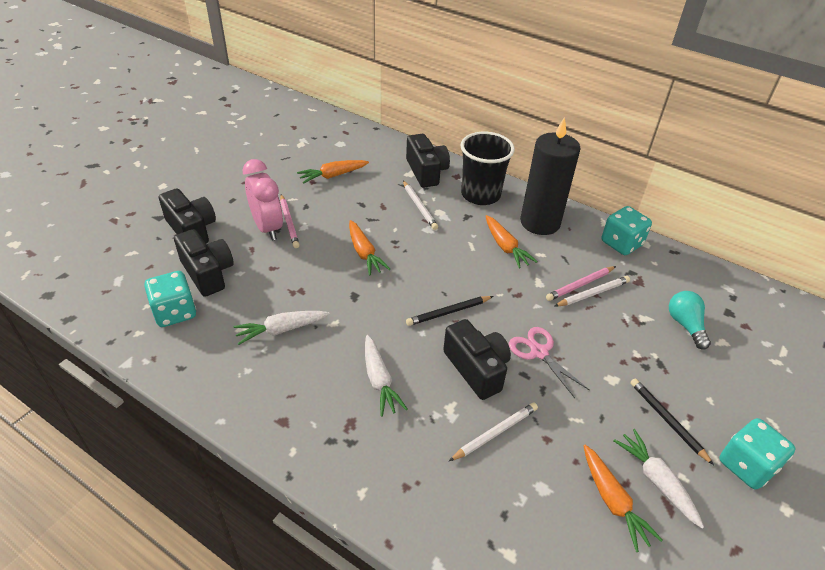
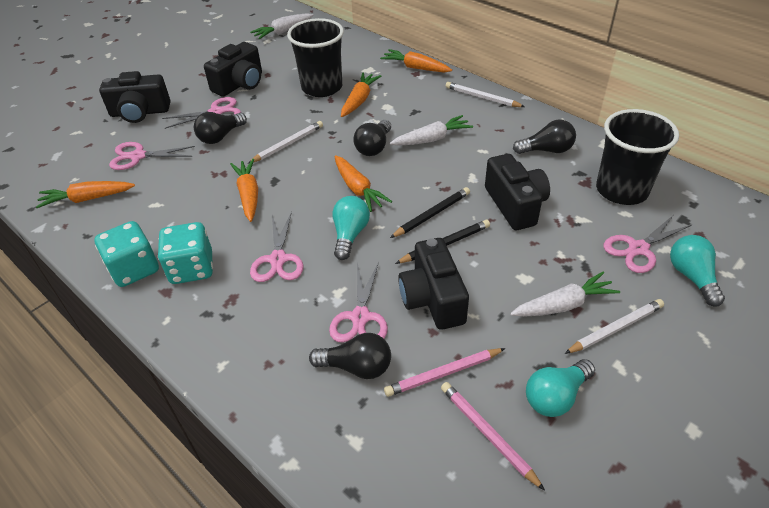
black candle: 1 -> 0
black cup: 1 -> 2
black light bulb: 0 -> 4
orange carrot: 4 -> 5
pink clock: 1 -> 0
pink scissors: 1 -> 5
turquoise dice: 3 -> 2
turquoise light bulb: 1 -> 3

